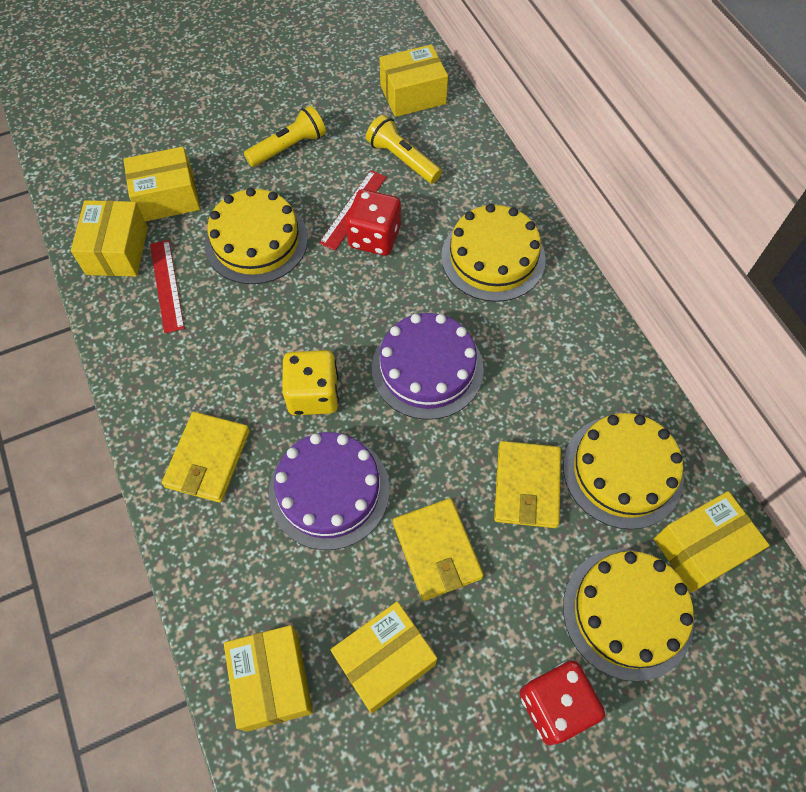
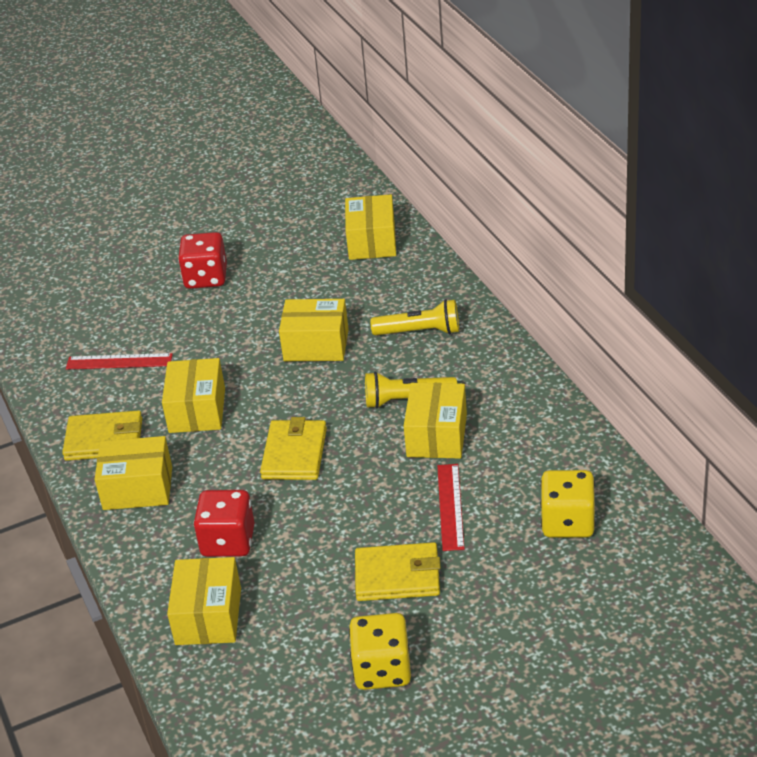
purple cake: 2 -> 0
yellow cake: 4 -> 0
yellow dice: 1 -> 2

